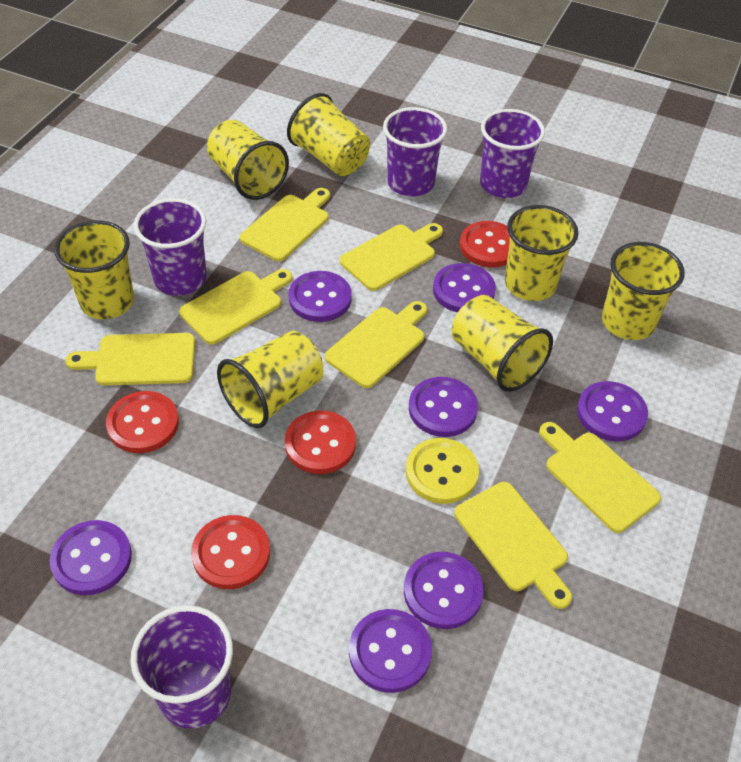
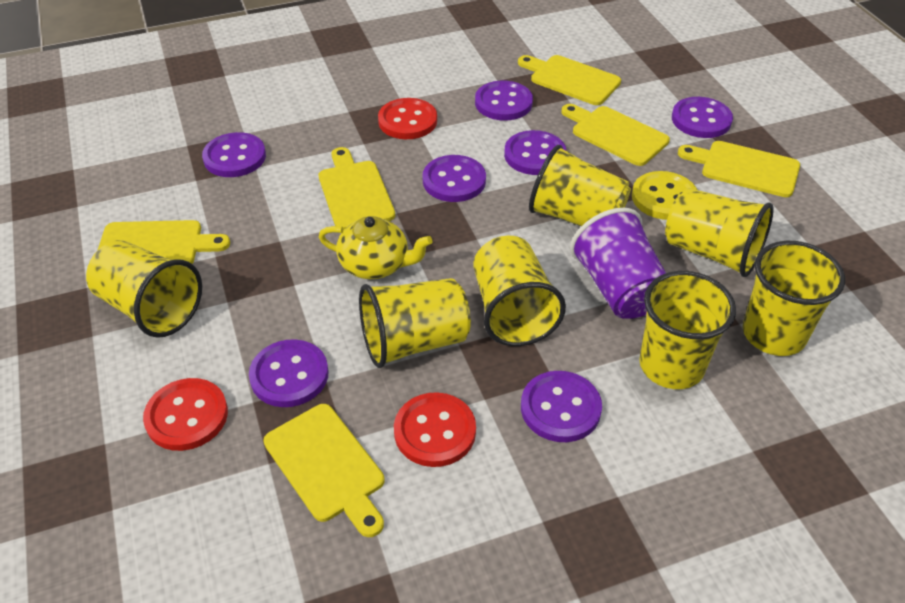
purple cup: 4 -> 1
red button: 4 -> 3
yellow cutting board: 7 -> 6
yellow teapot: 0 -> 1

